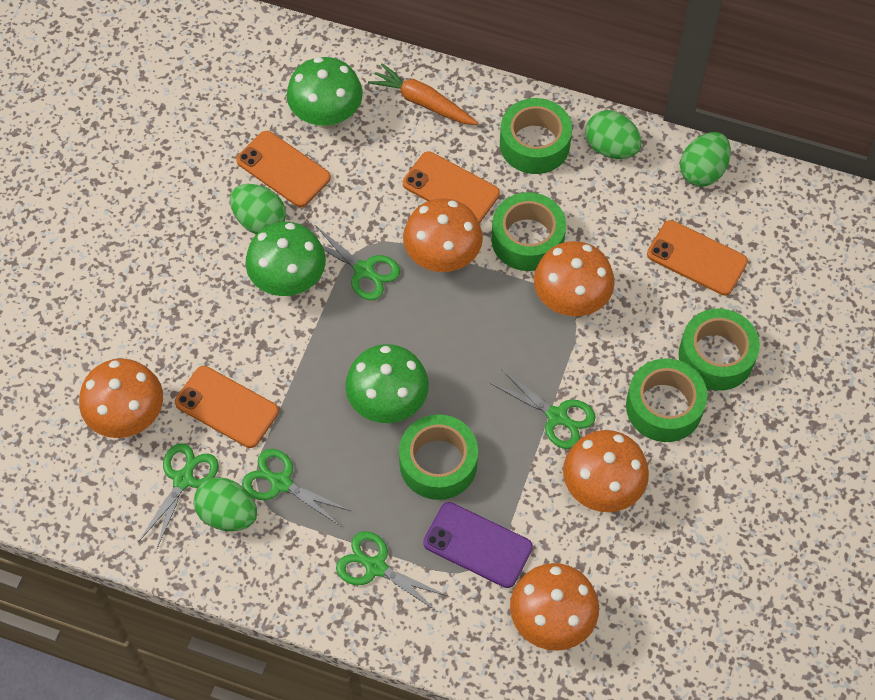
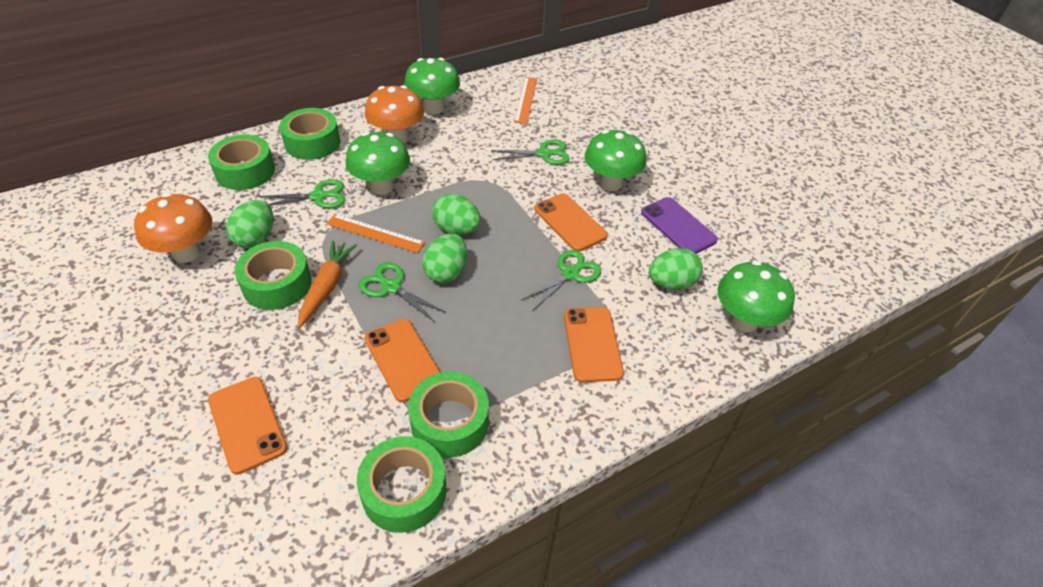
green mushroom: 3 -> 4
green scissors: 5 -> 4
orange mushroom: 5 -> 2
orange ruler: 0 -> 2

